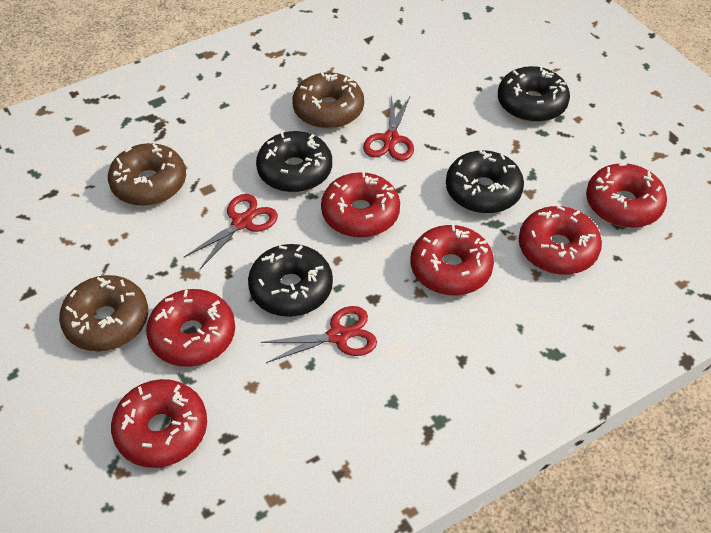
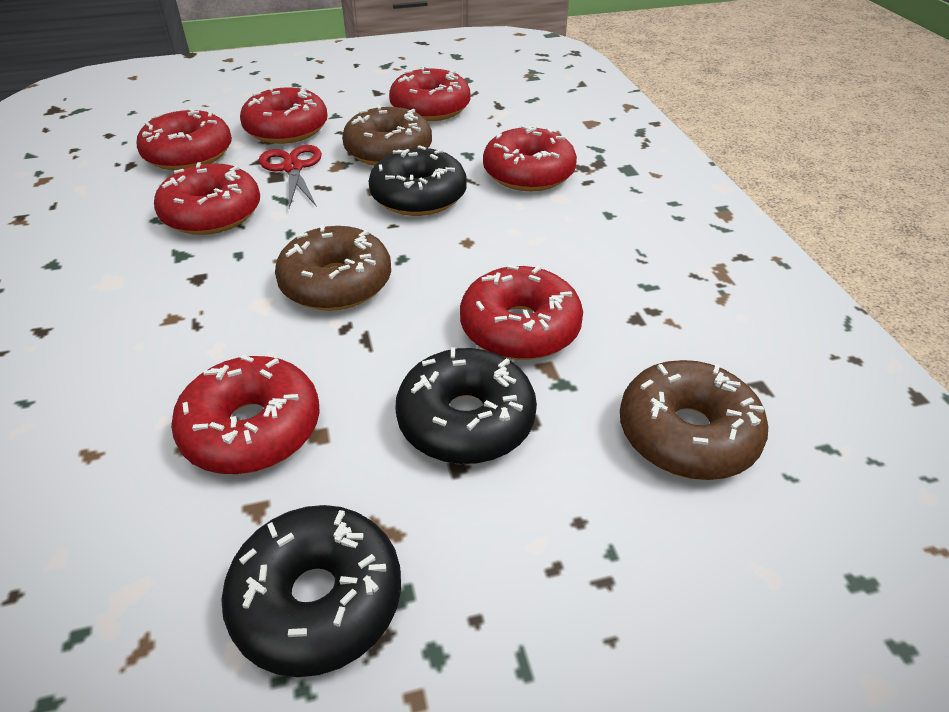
black donut: 4 -> 3
red donut: 6 -> 7
red scissors: 3 -> 1

